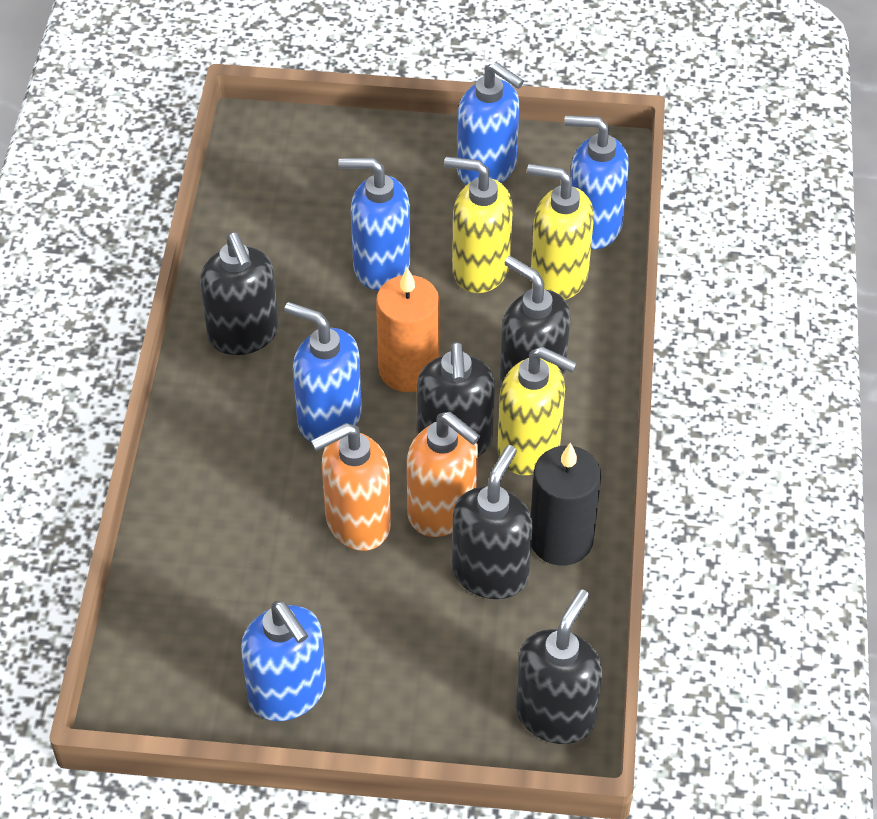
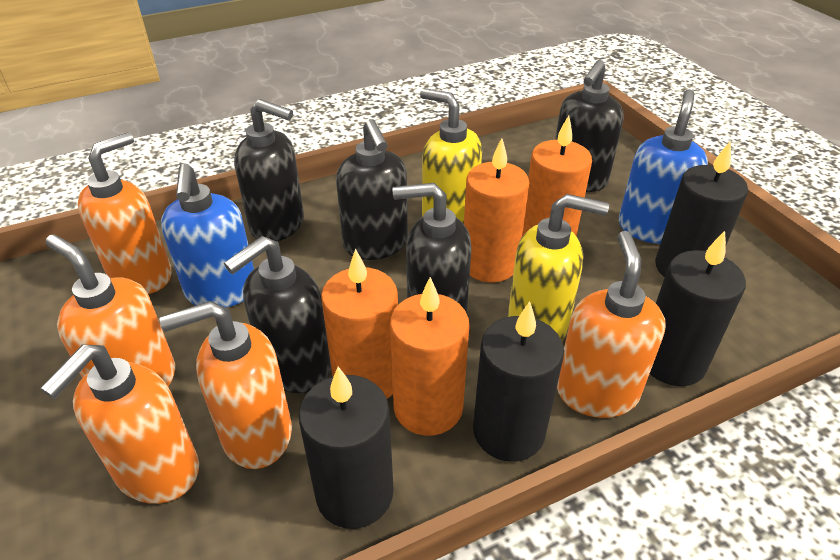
black candle: 1 -> 4
blue soap dispenser: 5 -> 2
orange candle: 1 -> 4
orange soap dispenser: 2 -> 5
yellow soap dispenser: 3 -> 2

